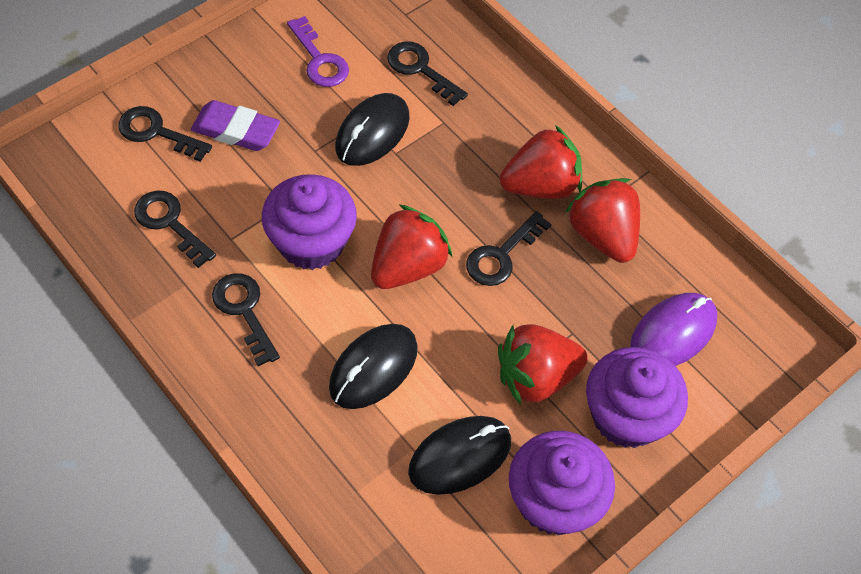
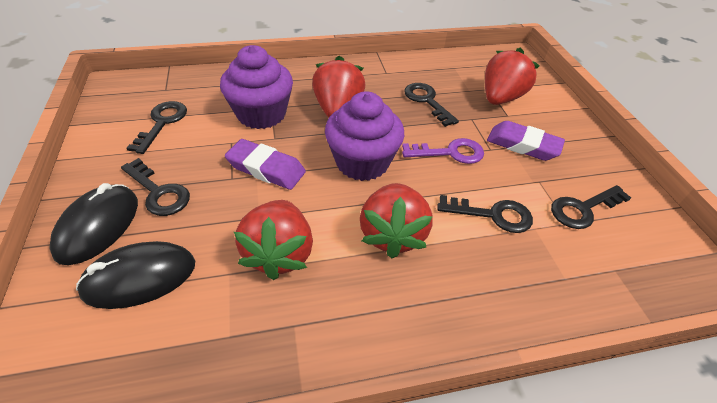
black mouse: 3 -> 2
purple cupcake: 3 -> 2
purple eraser: 1 -> 2
purple mouse: 1 -> 0

